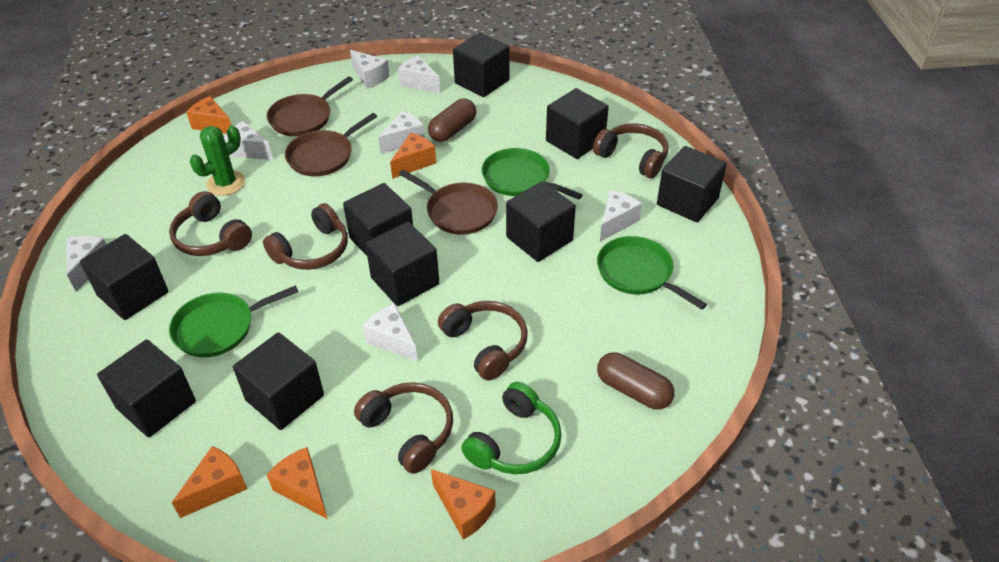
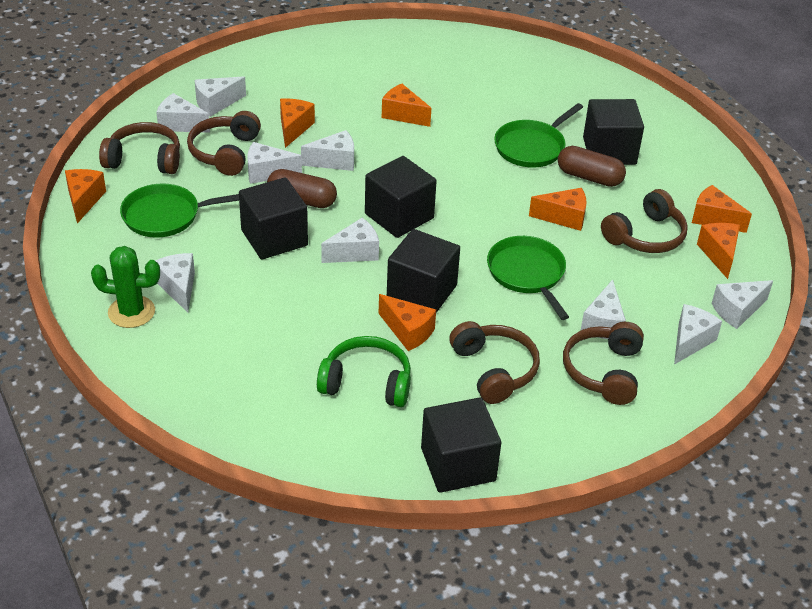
black cube: 9 -> 5
brown pan: 3 -> 0
orange cheese: 5 -> 7
white cheese: 7 -> 9

